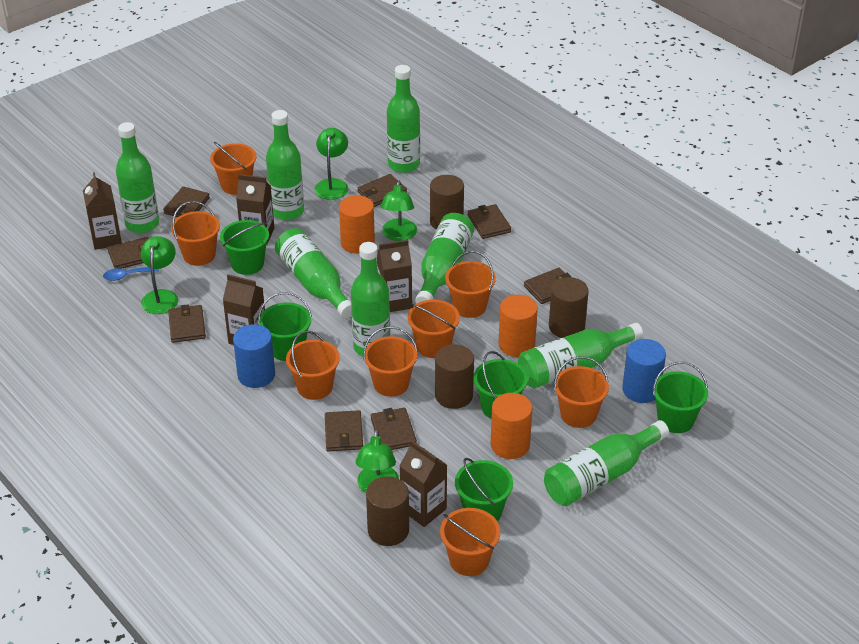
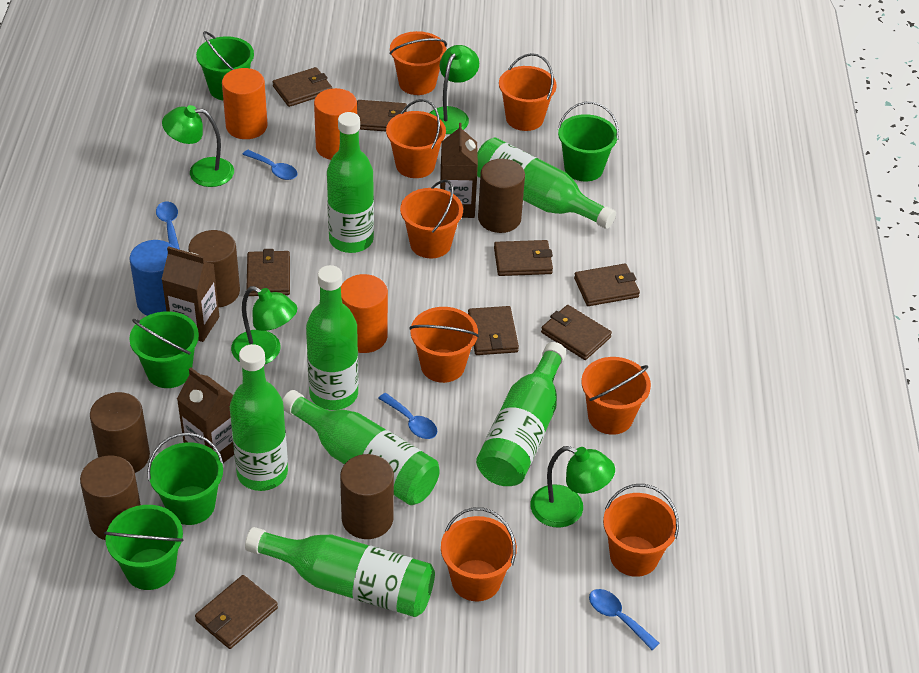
blue cylinder: 2 -> 1
blue spoon: 1 -> 4
brown carton: 5 -> 3
brown cylinder: 4 -> 5
green bottle: 8 -> 7

